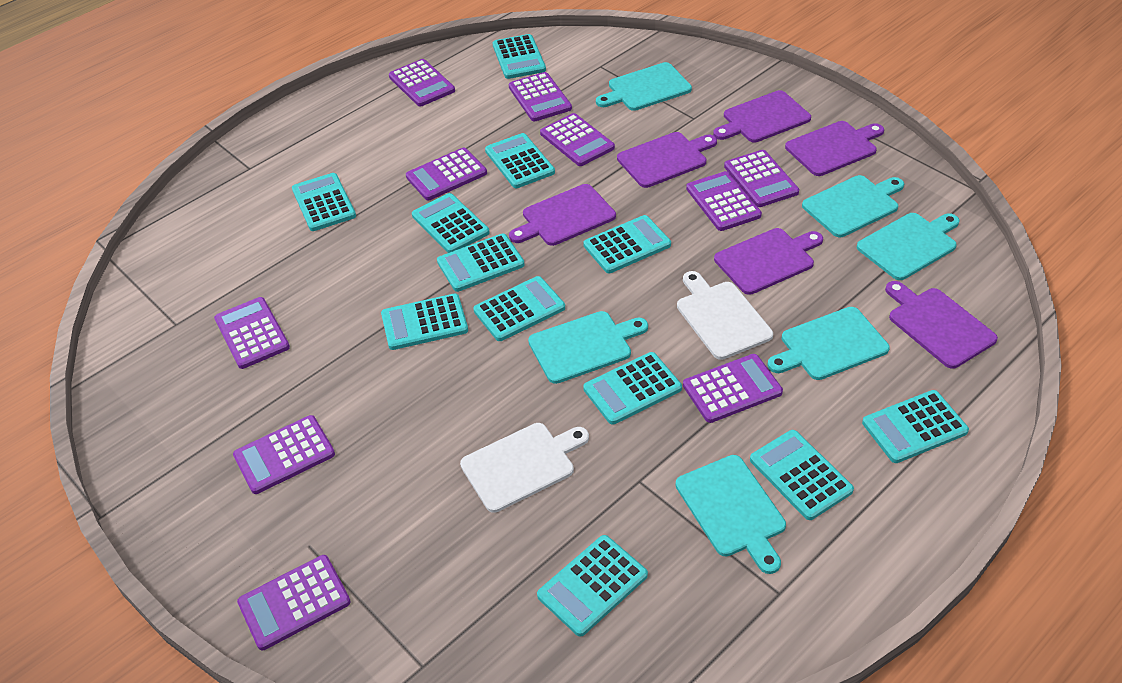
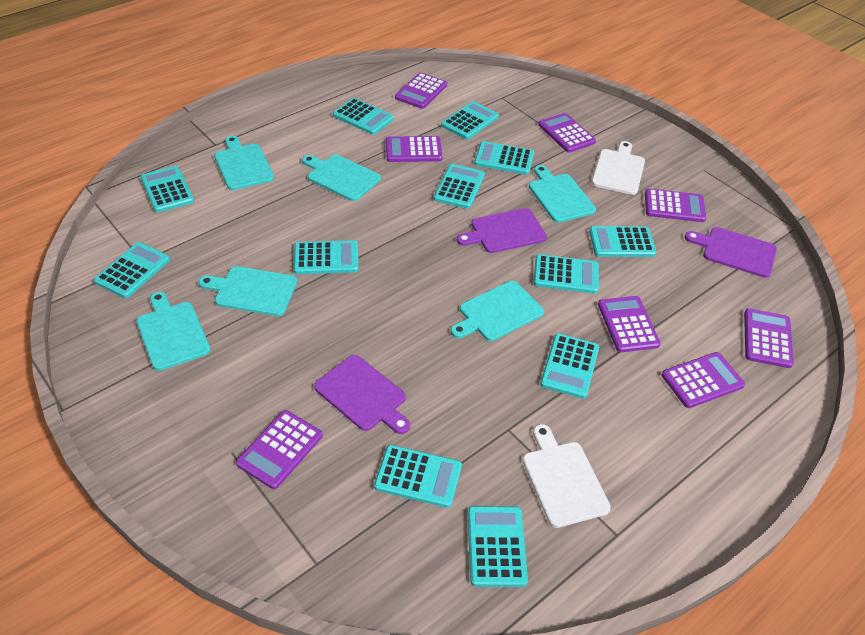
purple calculator: 10 -> 8
purple cutting board: 6 -> 3

